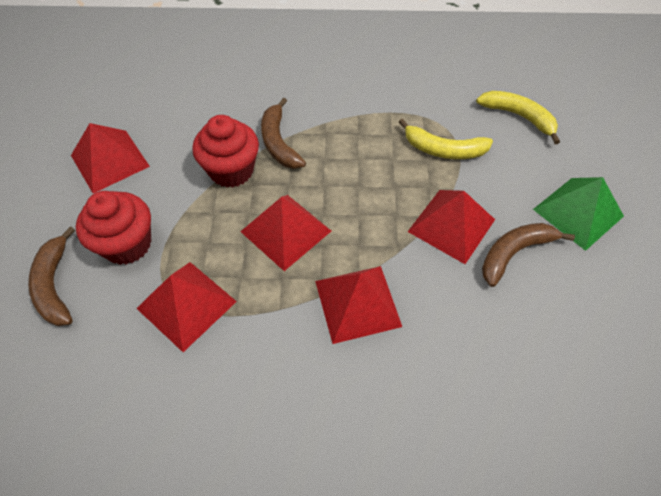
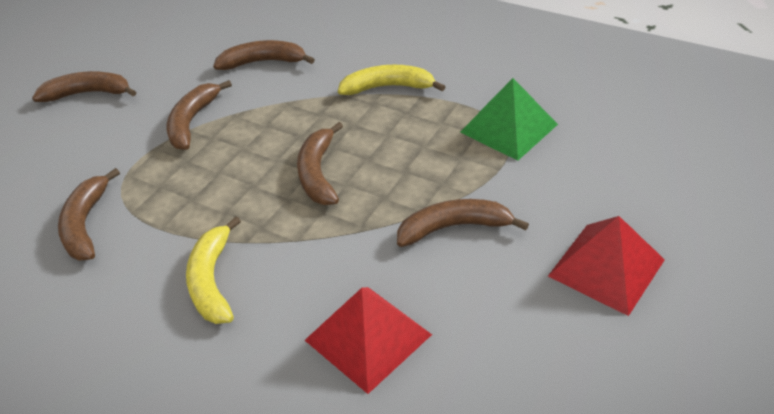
brown banana: 3 -> 6
red cupcake: 2 -> 0
red pyramid: 5 -> 2

